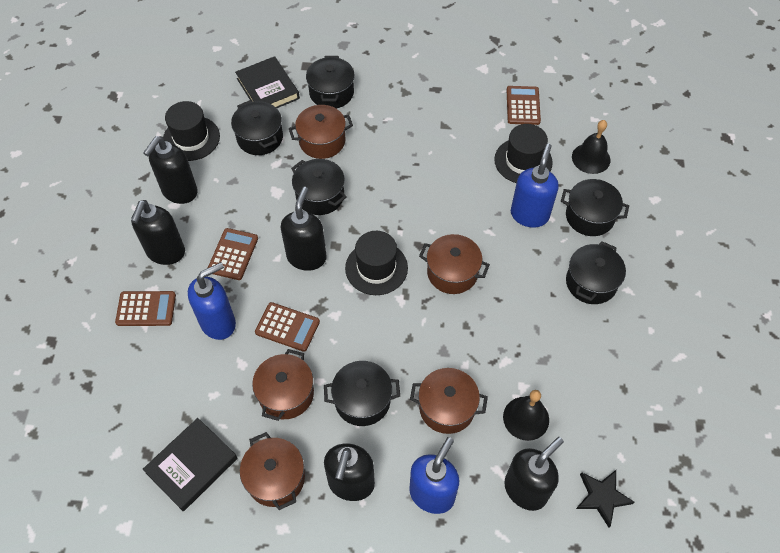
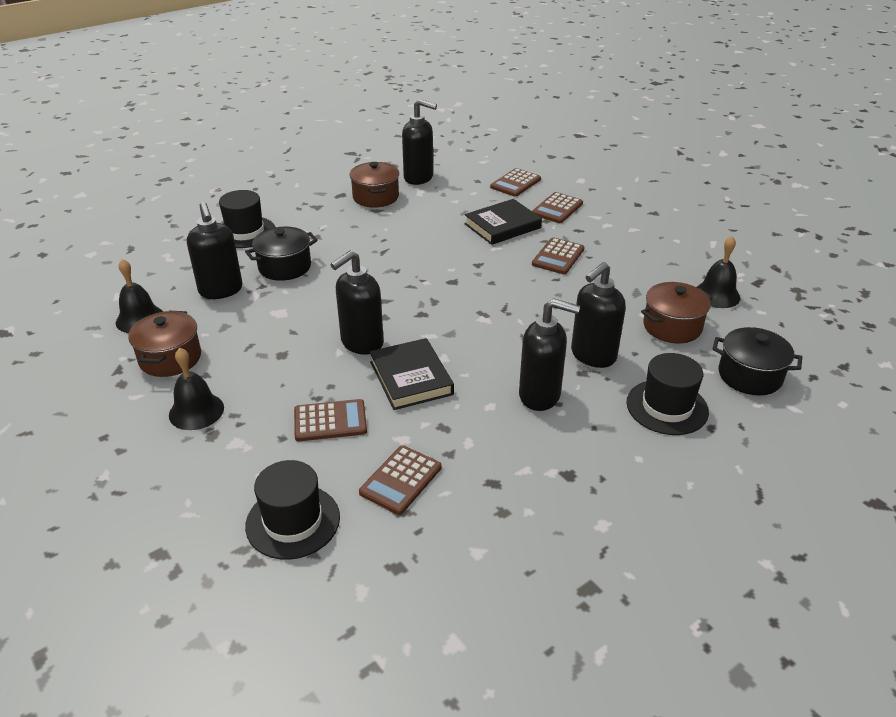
black bell: 2 -> 3
black pot: 6 -> 2
black star: 1 -> 0
blue soap dispenser: 3 -> 0
brown calculator: 4 -> 5
brown pot: 5 -> 3

